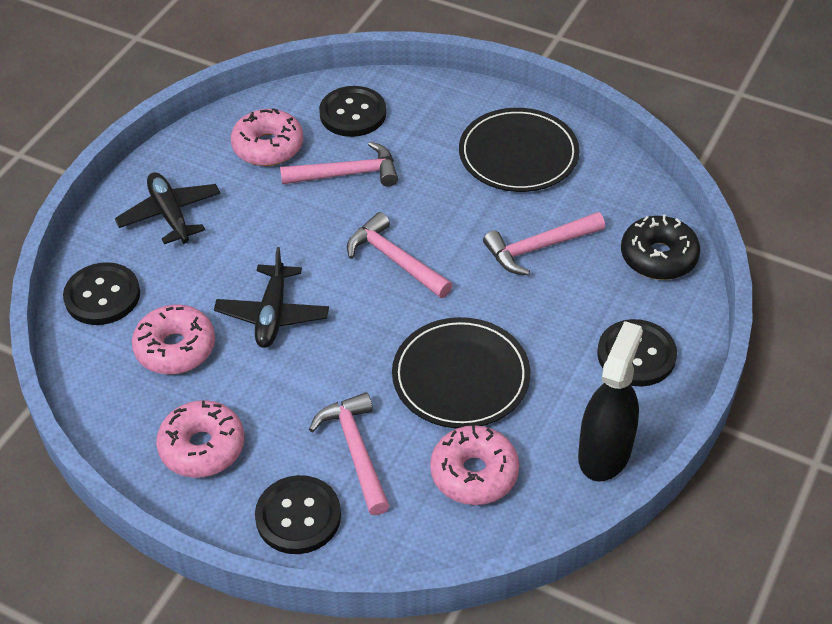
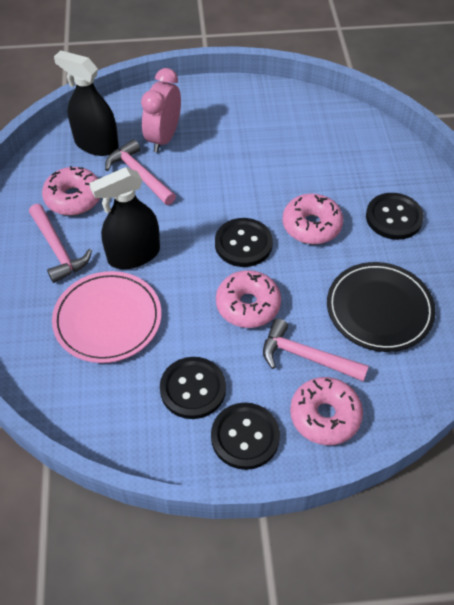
black donut: 1 -> 0
black plane: 2 -> 0
black plate: 2 -> 1
black spray bottle: 1 -> 2
pink clock: 0 -> 1
pink hammer: 4 -> 3
pink plate: 0 -> 1

